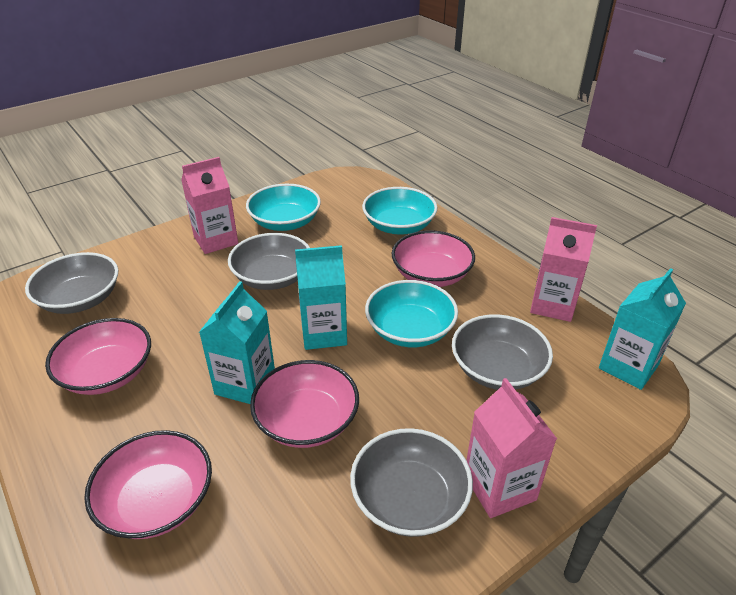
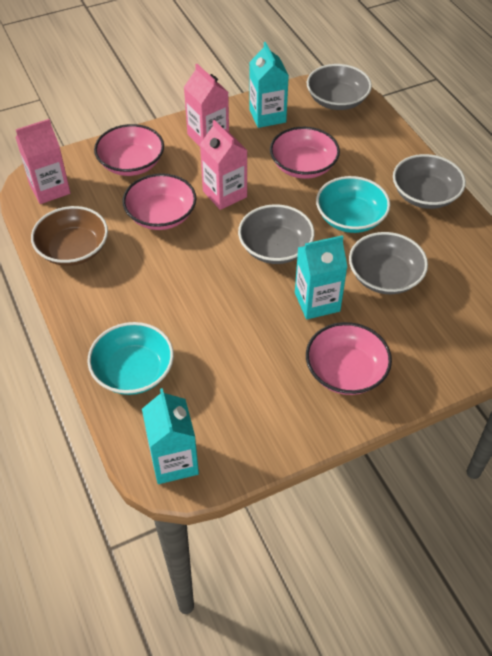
brown bowl: 0 -> 1
turquoise bowl: 3 -> 2

